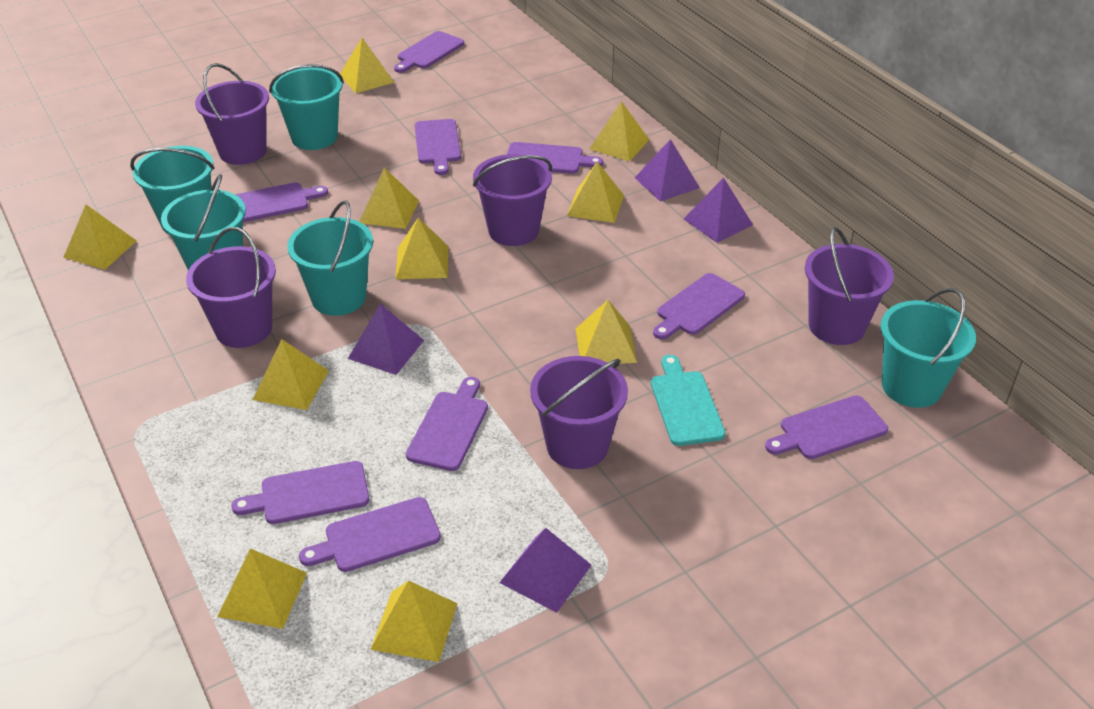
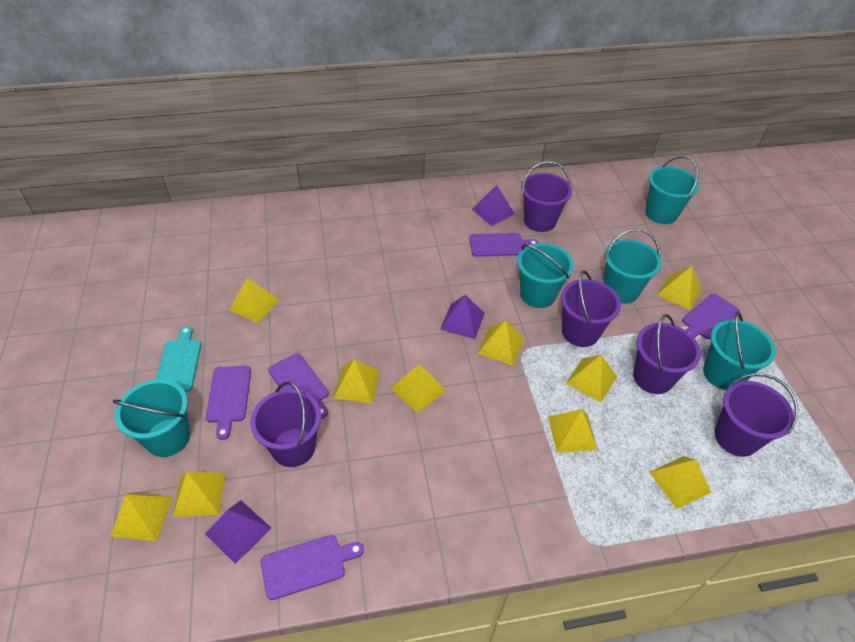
purple cutting board: 9 -> 5
purple pyramid: 4 -> 3

